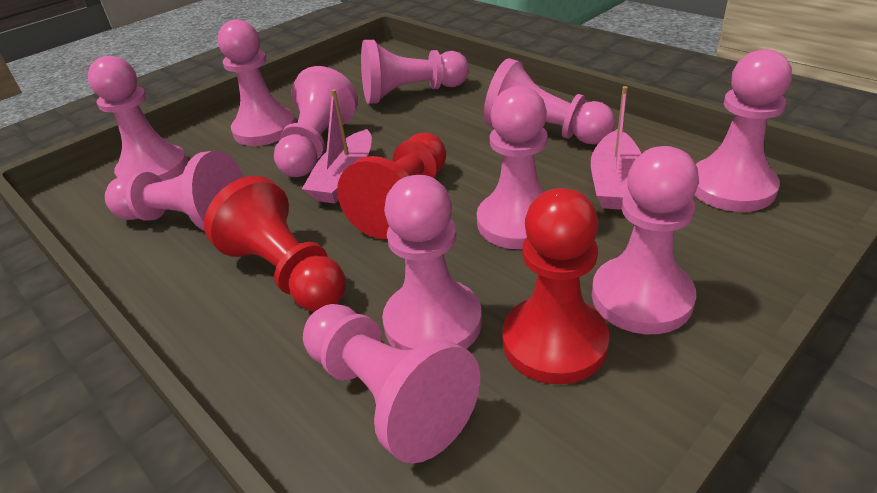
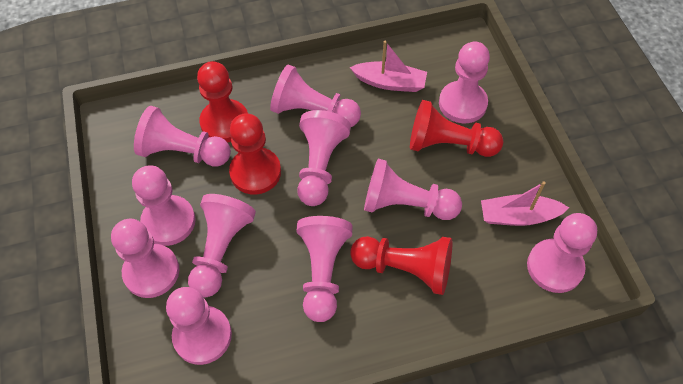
red pawn: 3 -> 4

